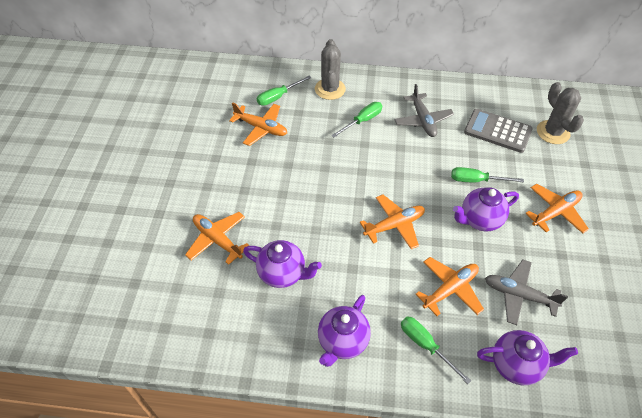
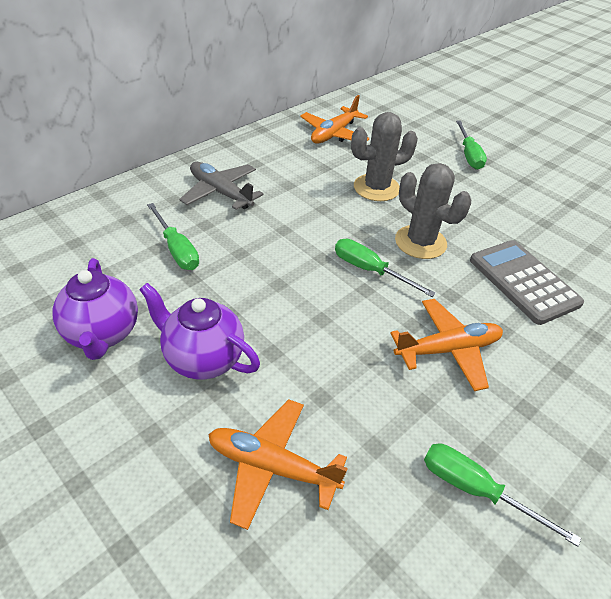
grey plane: 2 -> 1
orange plane: 5 -> 3
purple teapot: 4 -> 2

